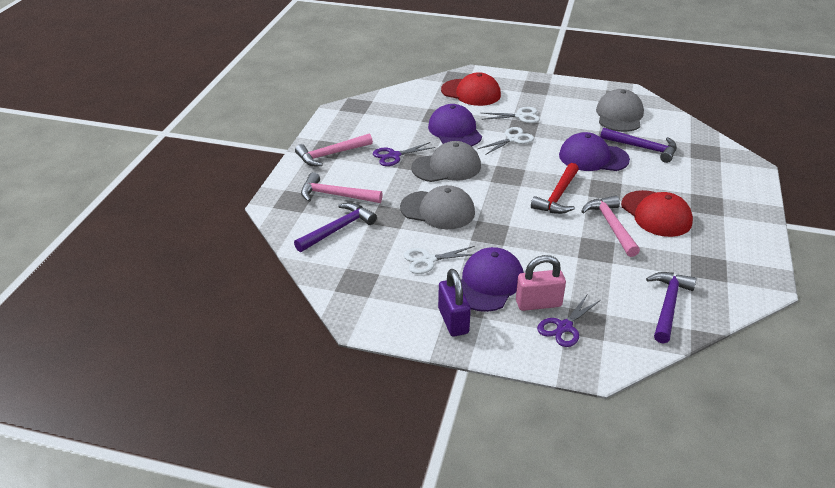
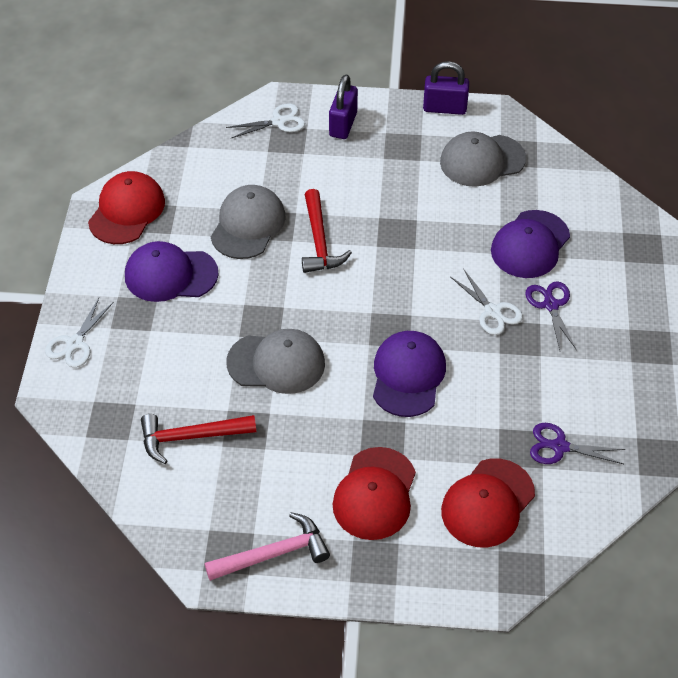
pink hammer: 3 -> 1
pink padlock: 1 -> 0
purple hammer: 3 -> 0
purple padlock: 1 -> 2
red cap: 2 -> 3
red hammer: 1 -> 2

